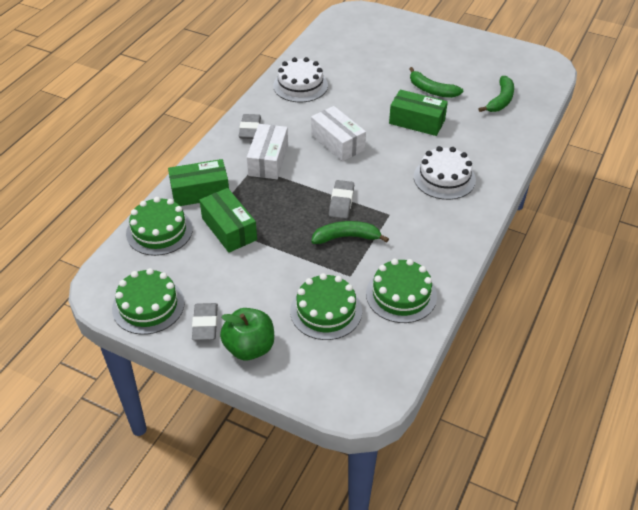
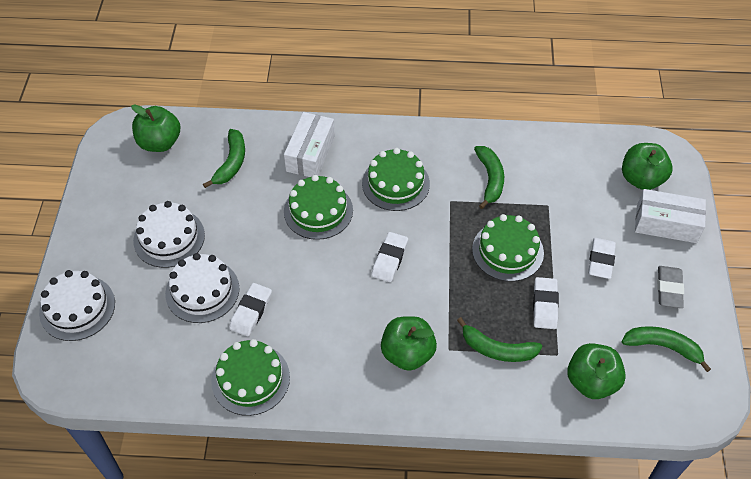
green apple: 1 -> 4
green banana: 3 -> 4
green box: 3 -> 0
grey eraser: 3 -> 1
white cake: 2 -> 3
white eraser: 0 -> 4

